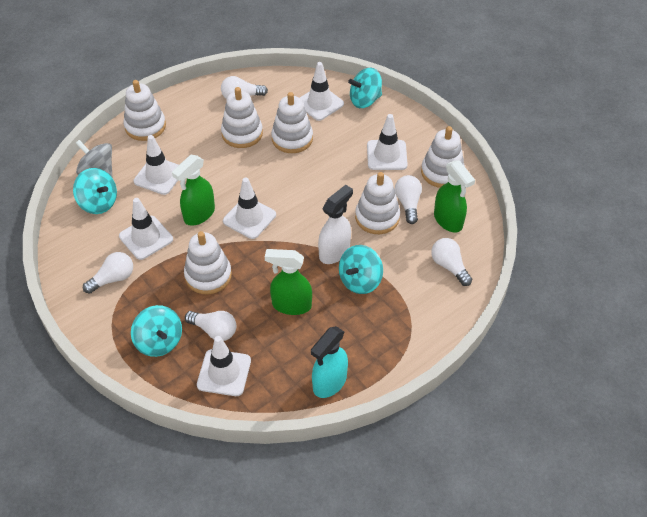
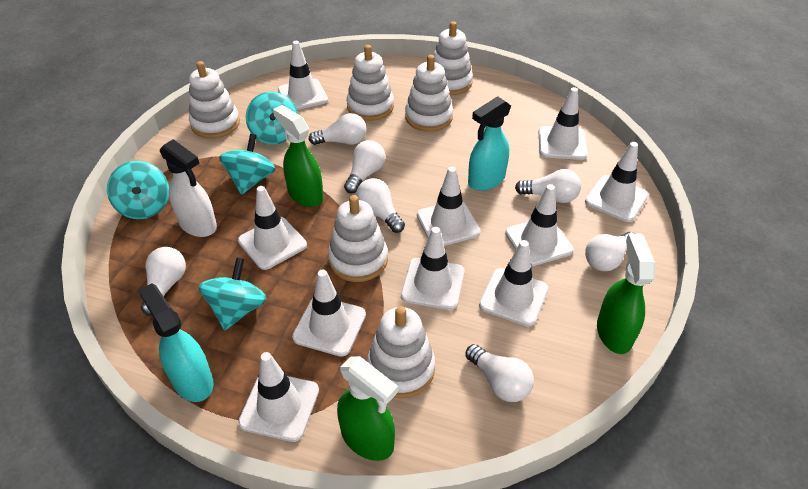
grey spinning top: 1 -> 0
turquoise spray bottle: 1 -> 2
white light bulb: 5 -> 7
white traffic cone: 6 -> 10

